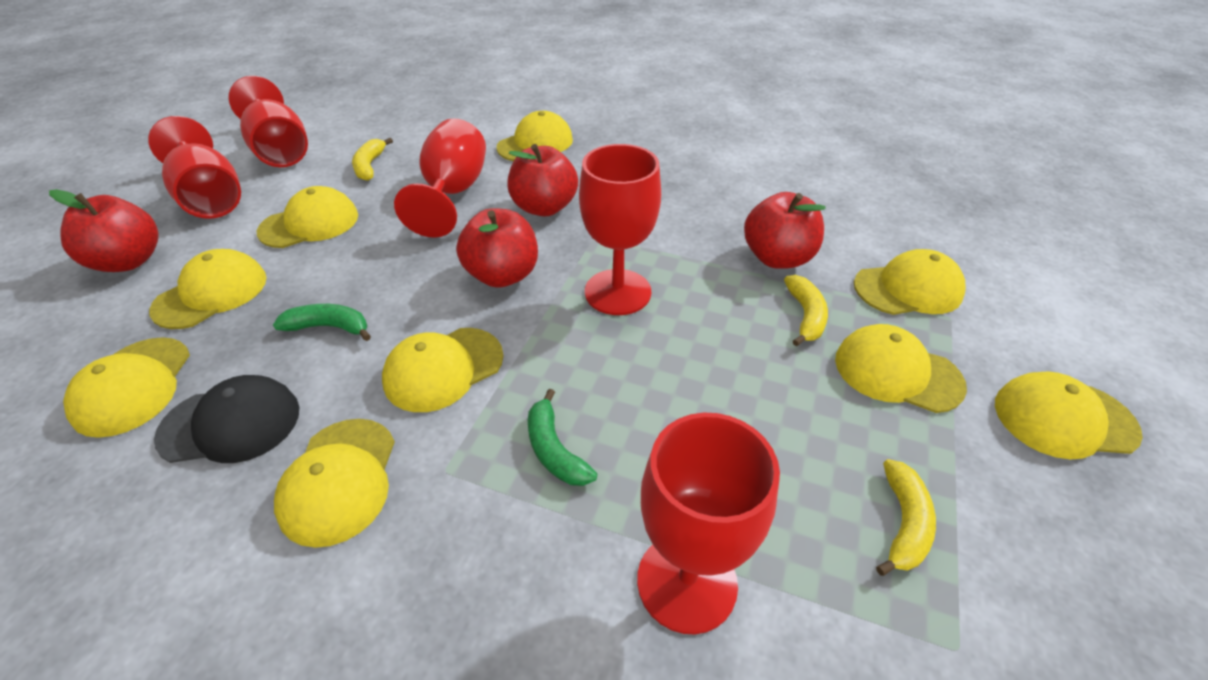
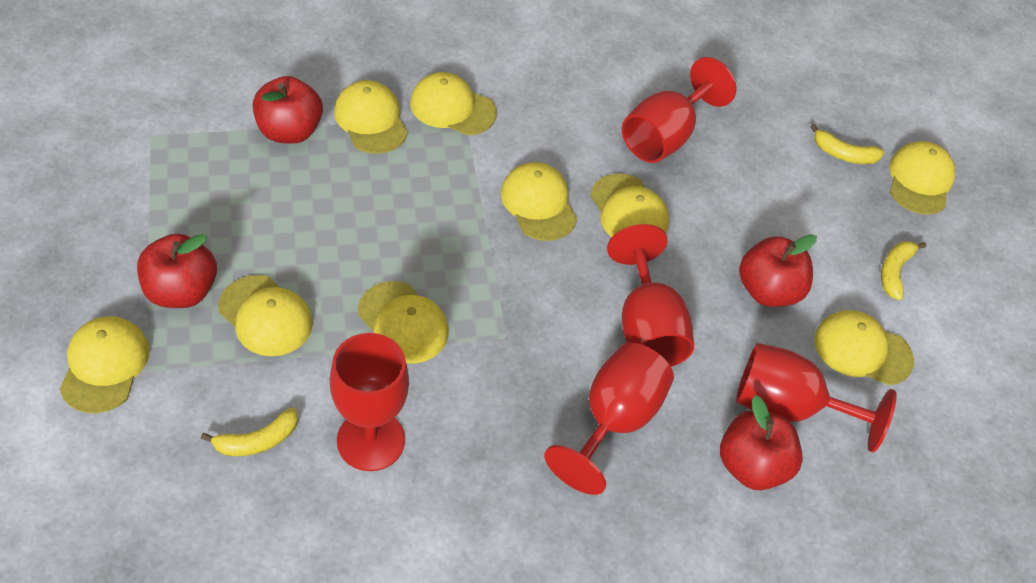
black cap: 1 -> 0
green banana: 2 -> 0

